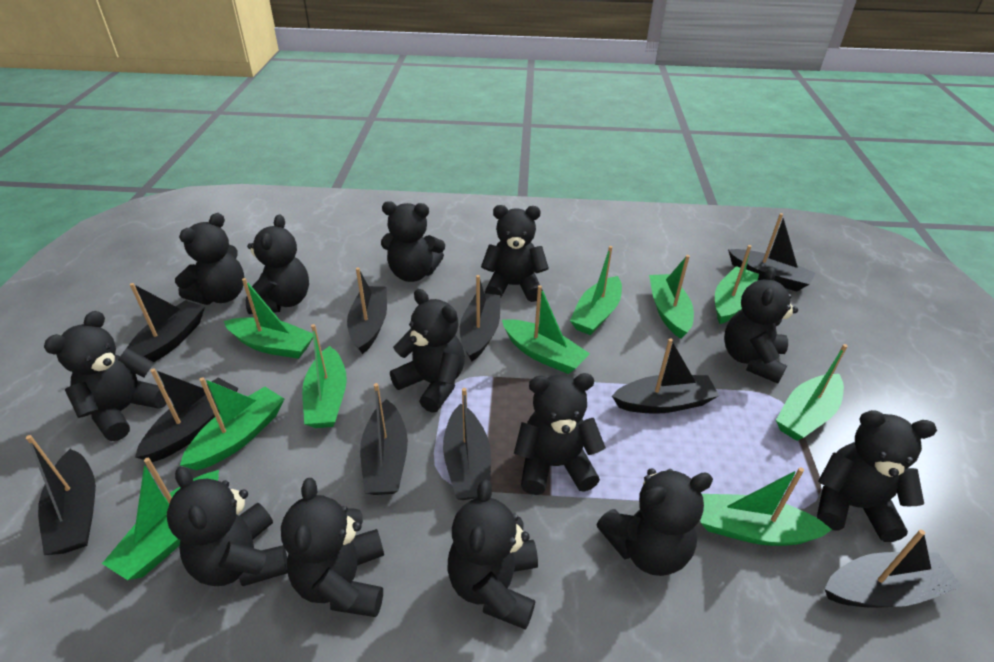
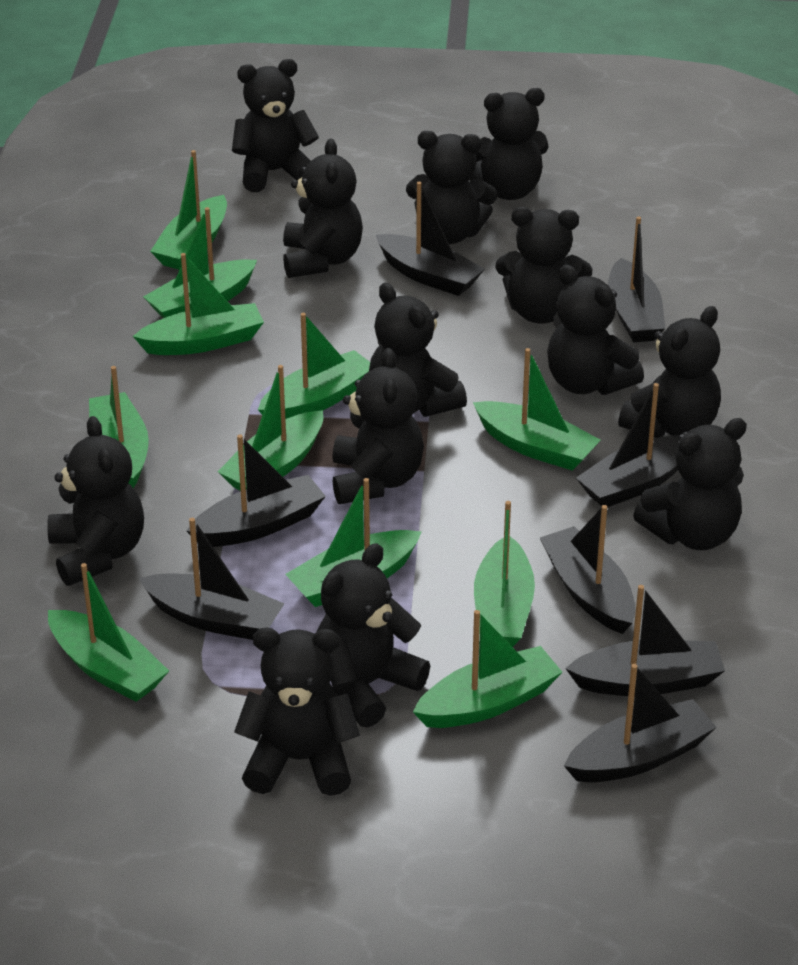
black boat: 10 -> 8
green boat: 10 -> 11

